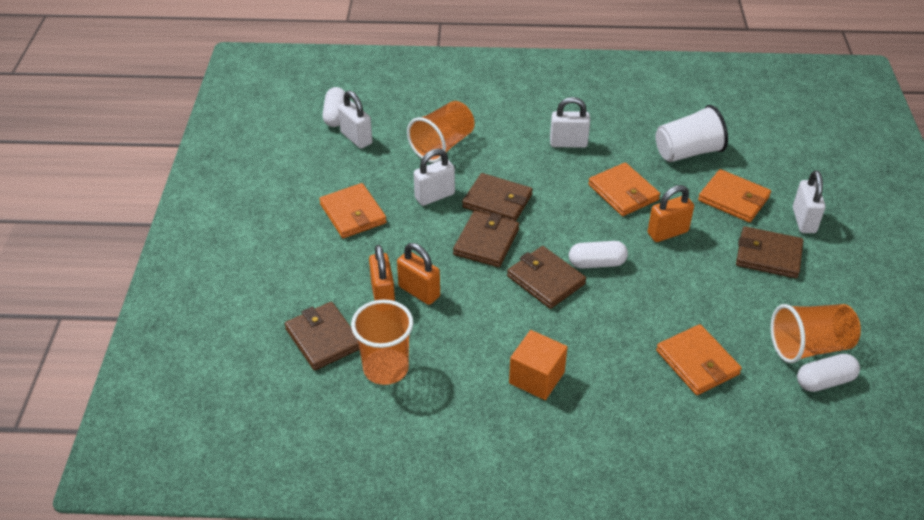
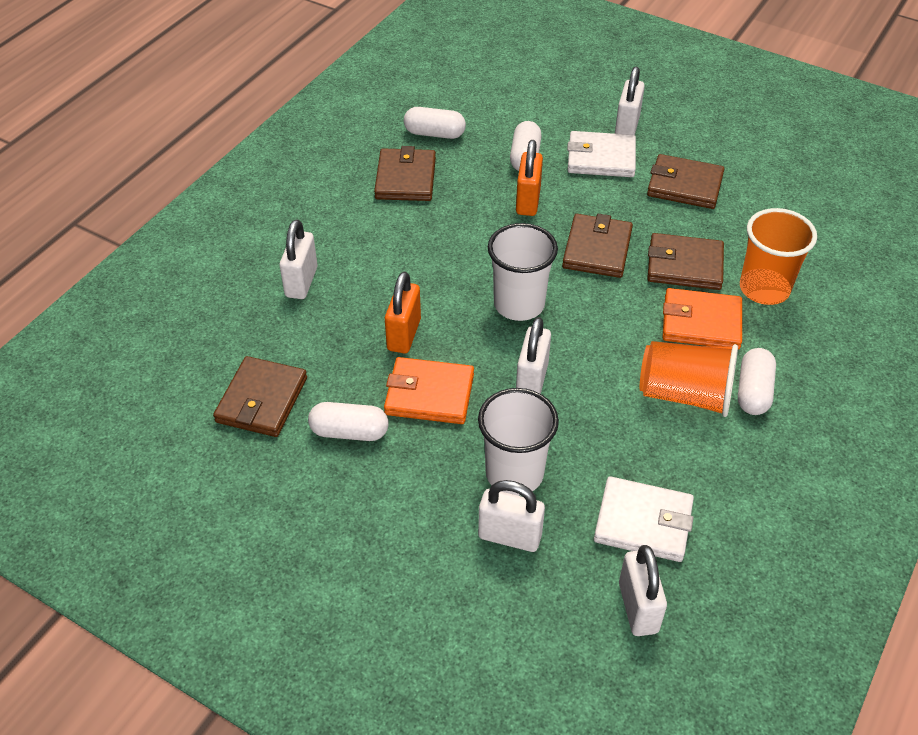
orange cube: 1 -> 0
orange cup: 3 -> 2
orange padlock: 3 -> 2
orange wallet: 4 -> 2
white capsule: 3 -> 4
white cup: 1 -> 2
white padlock: 4 -> 5
white wallet: 0 -> 2

